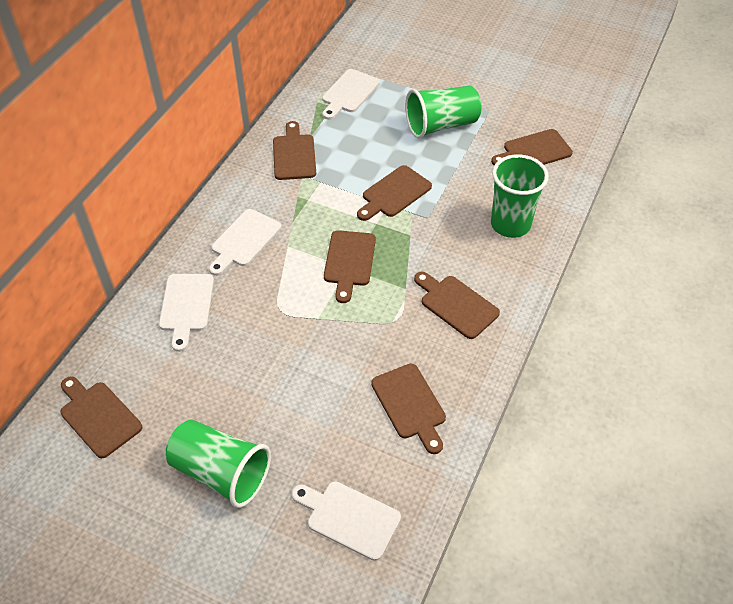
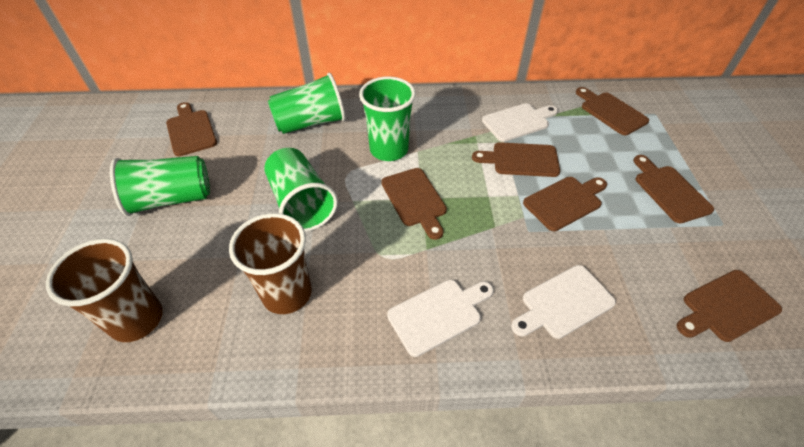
brown cup: 0 -> 2
green cup: 3 -> 4
white cutting board: 4 -> 3

